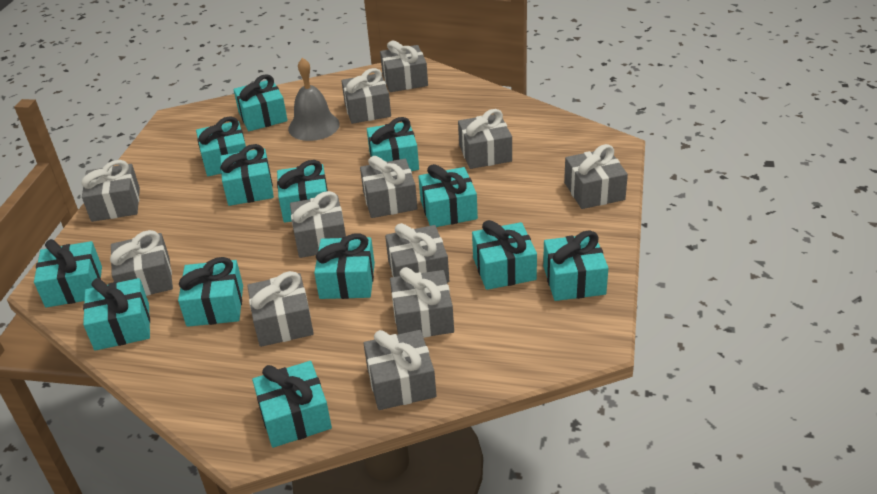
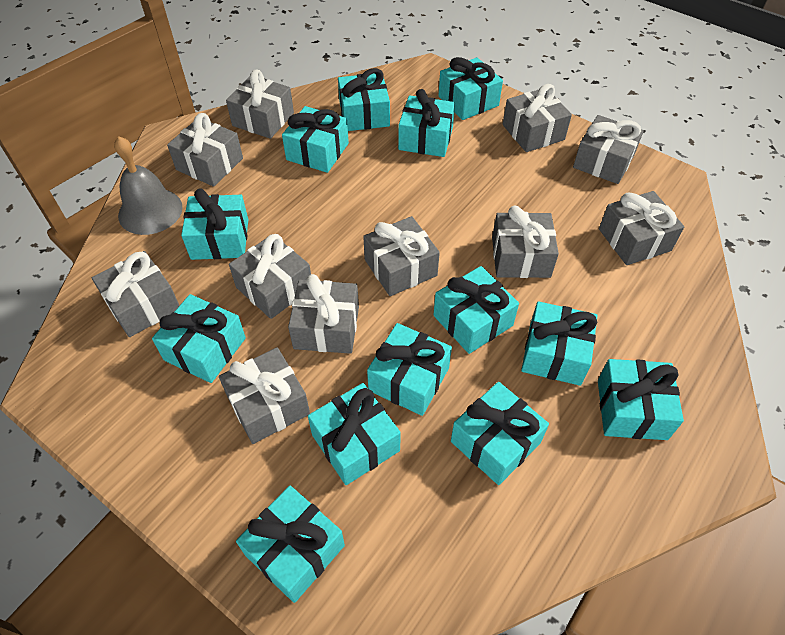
grey gift: 12 -> 11

